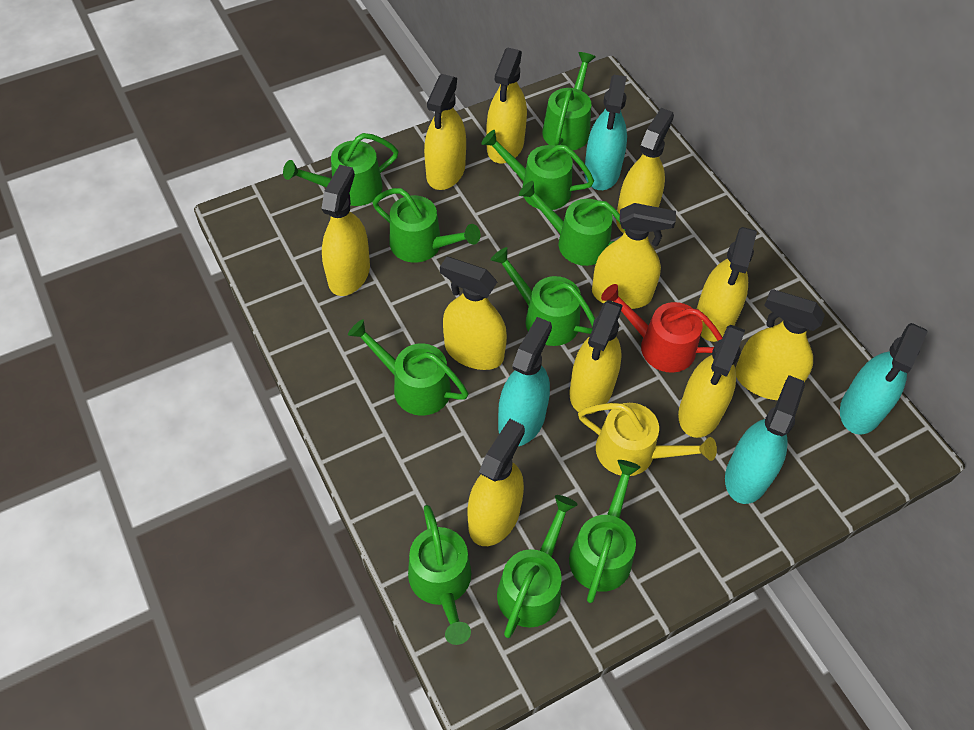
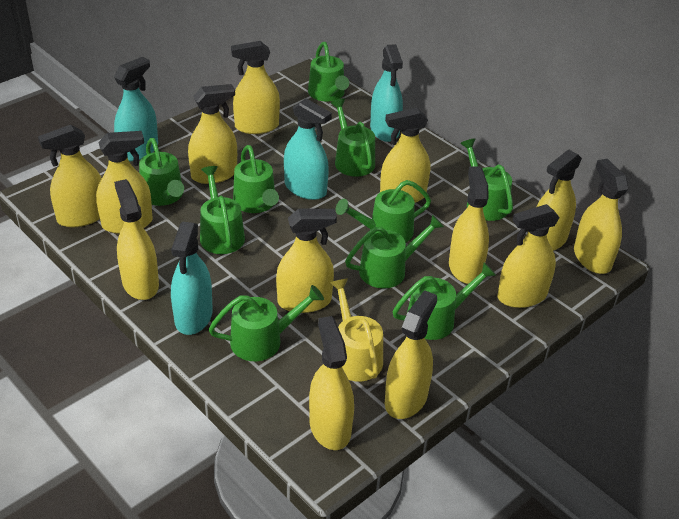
red watering can: 1 -> 0
yellow spray bottle: 11 -> 13

